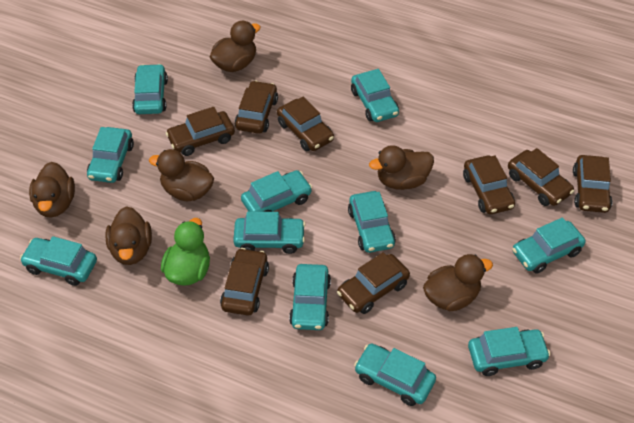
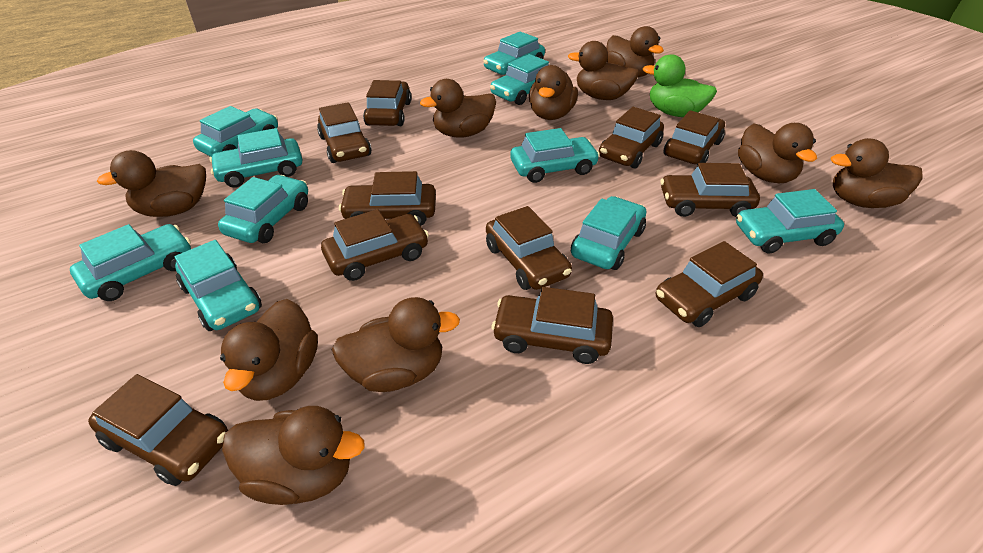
brown car: 8 -> 11
brown duck: 6 -> 10
turquoise car: 11 -> 10

